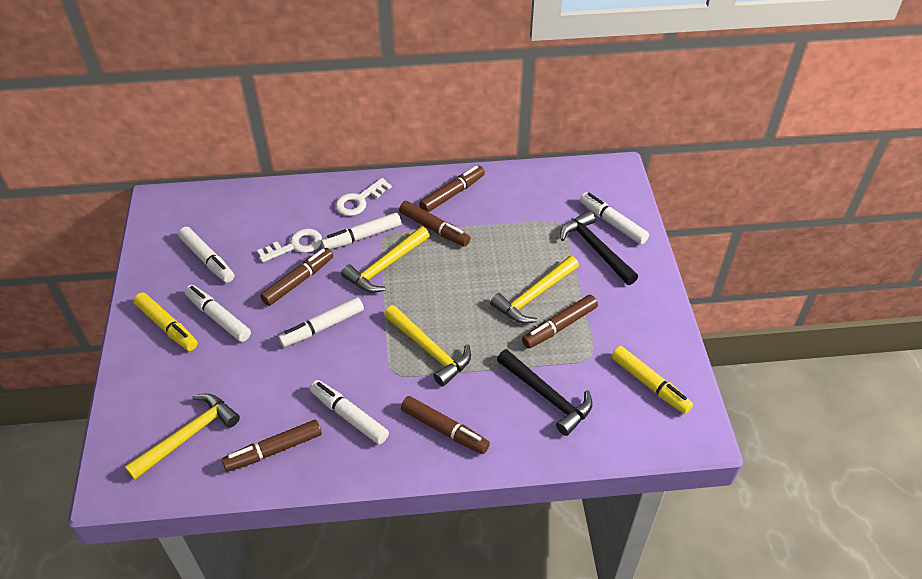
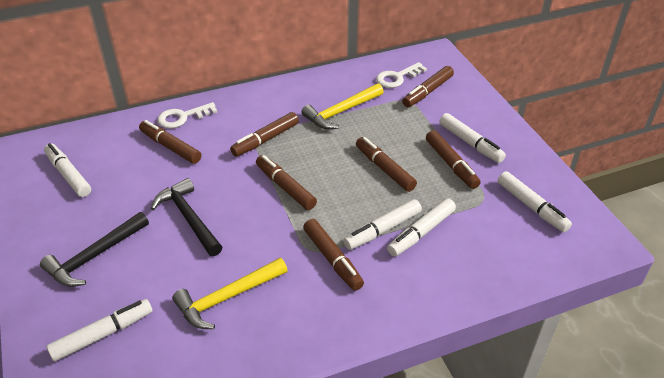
brown marker: 6 -> 7
yellow hammer: 4 -> 2
yellow marker: 2 -> 0

